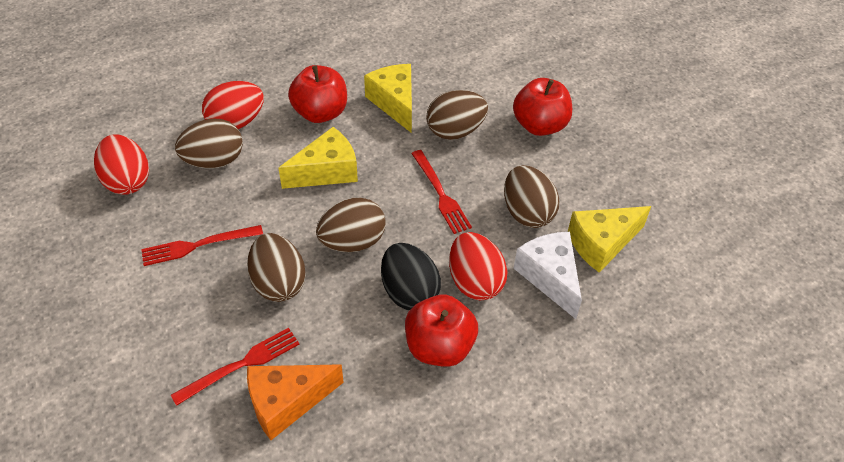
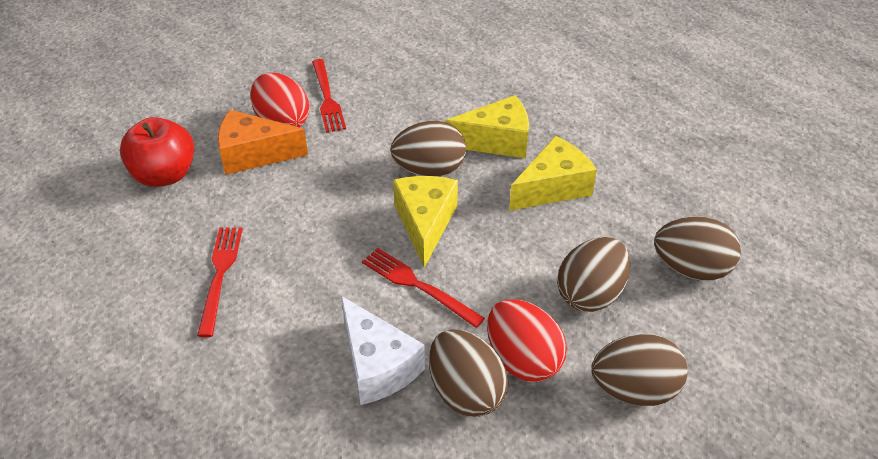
black egg: 1 -> 0
red apple: 3 -> 1
red egg: 3 -> 2

